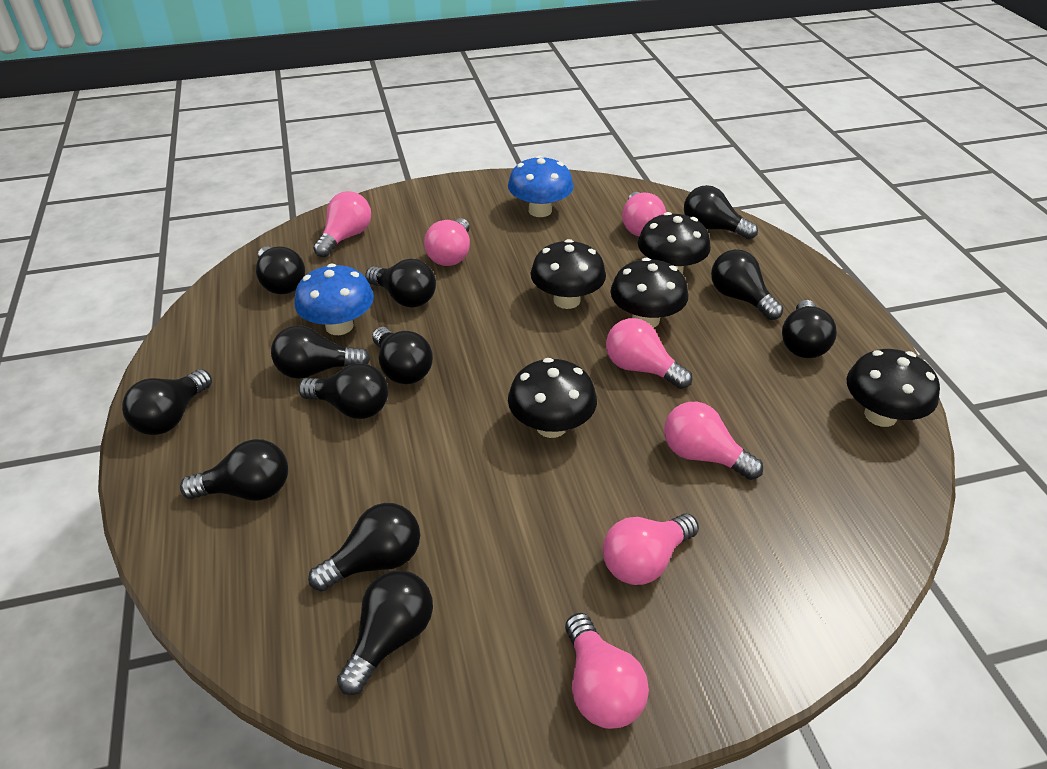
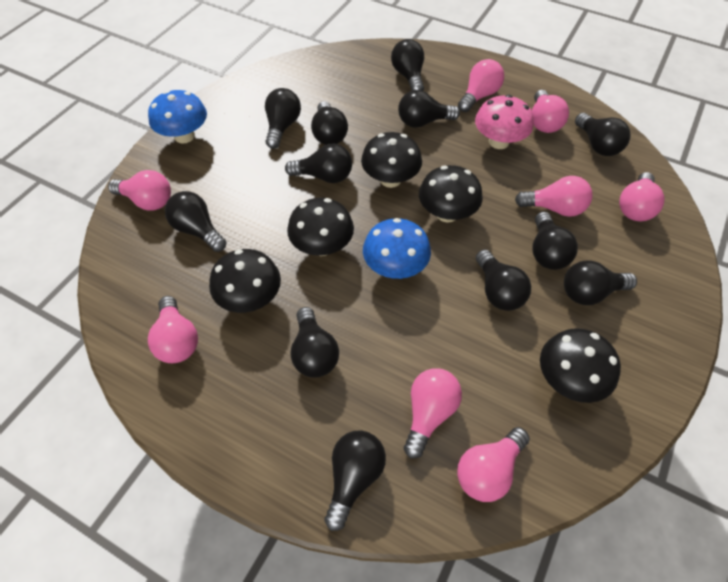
pink light bulb: 7 -> 8
pink mushroom: 0 -> 1

